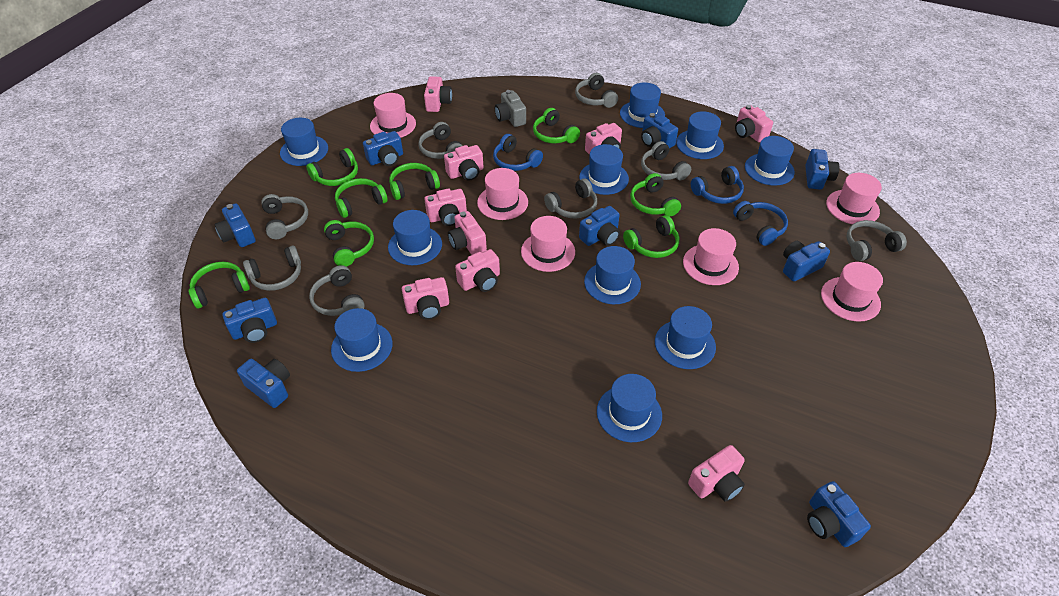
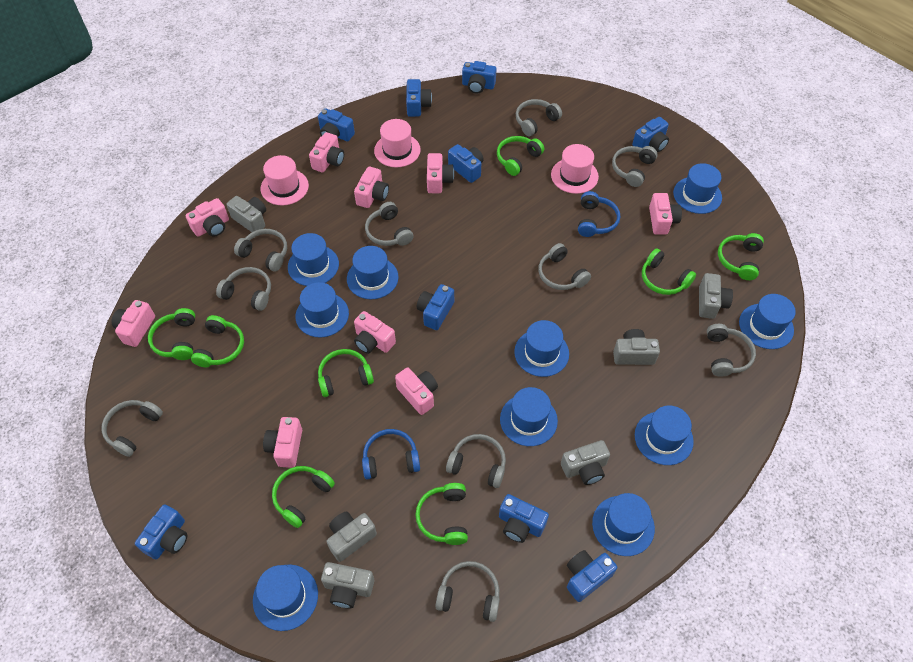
blue headphones: 3 -> 2
grey camera: 1 -> 6
grey headphones: 8 -> 10
pink hat: 6 -> 3

